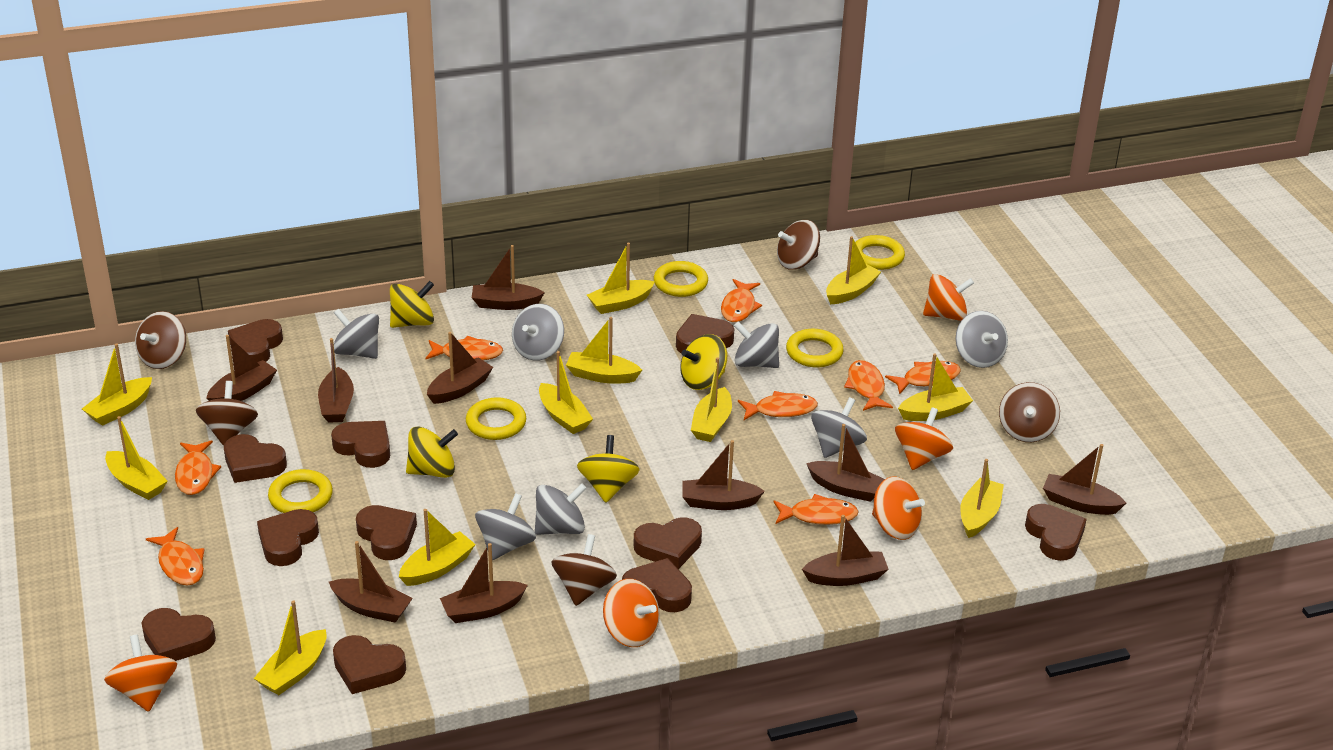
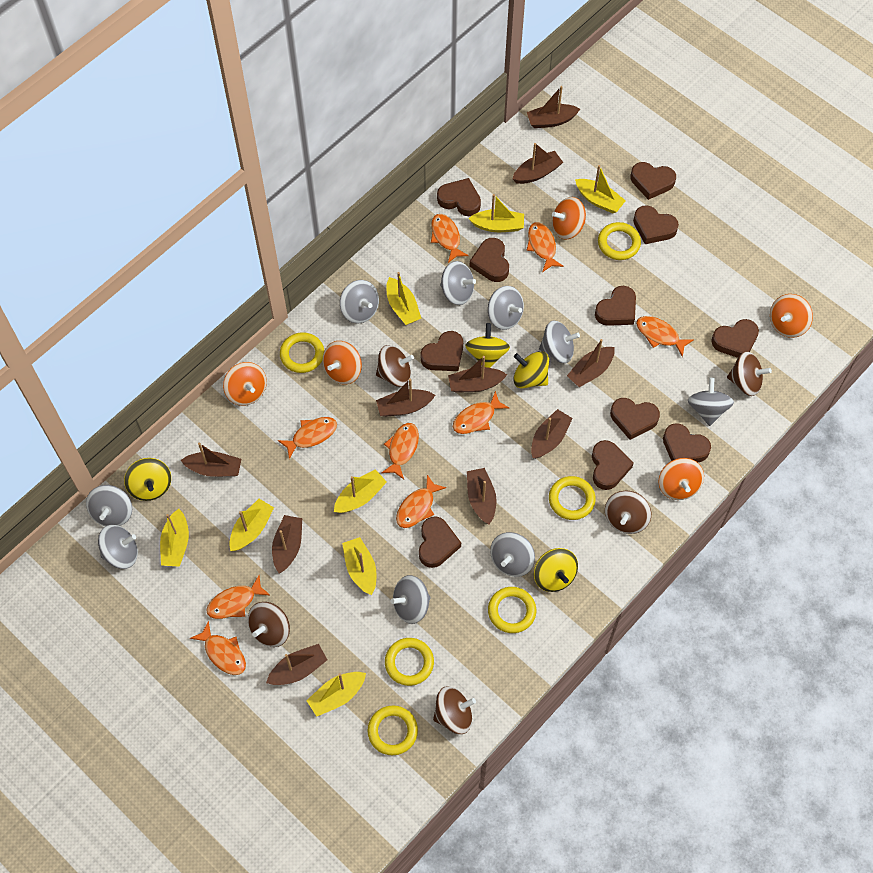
grey spinning top: 7 -> 9
orange fish: 8 -> 9
yellow boat: 11 -> 8
yellow ring: 5 -> 6

